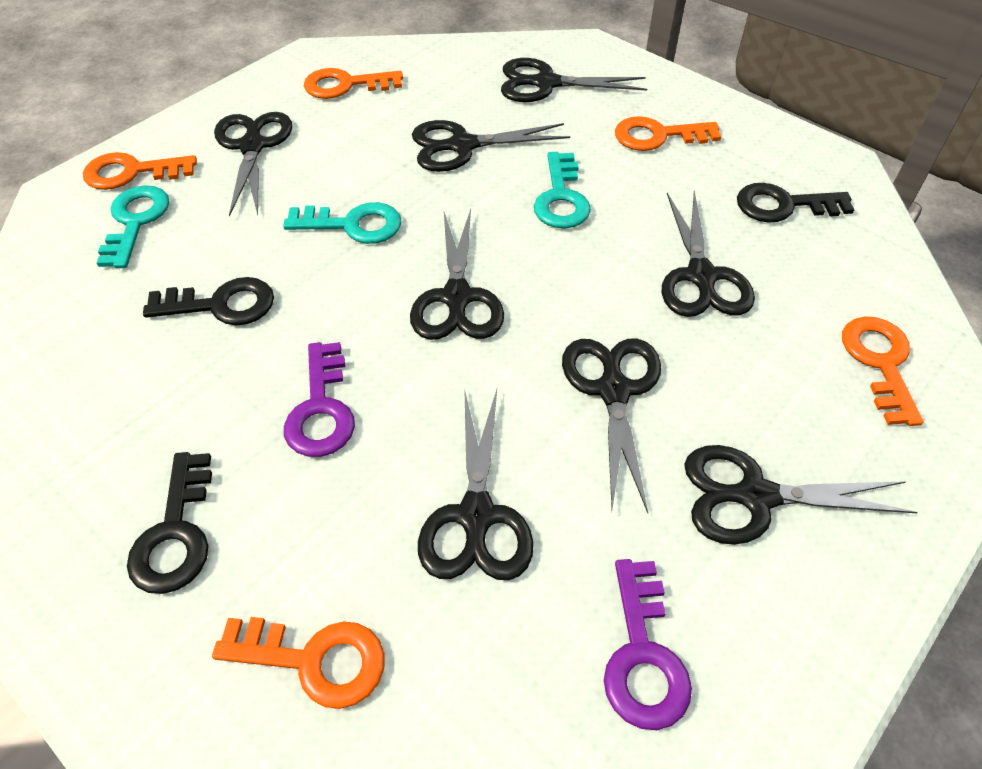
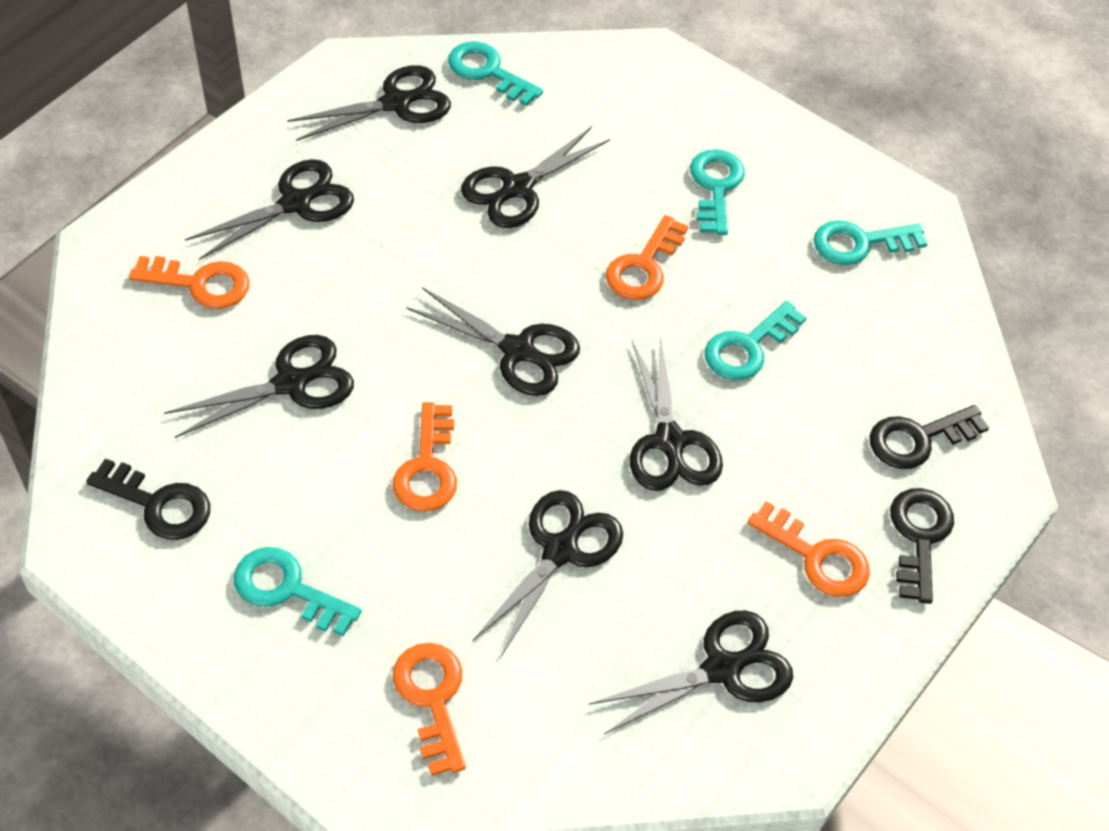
purple key: 2 -> 0
turquoise key: 3 -> 5

